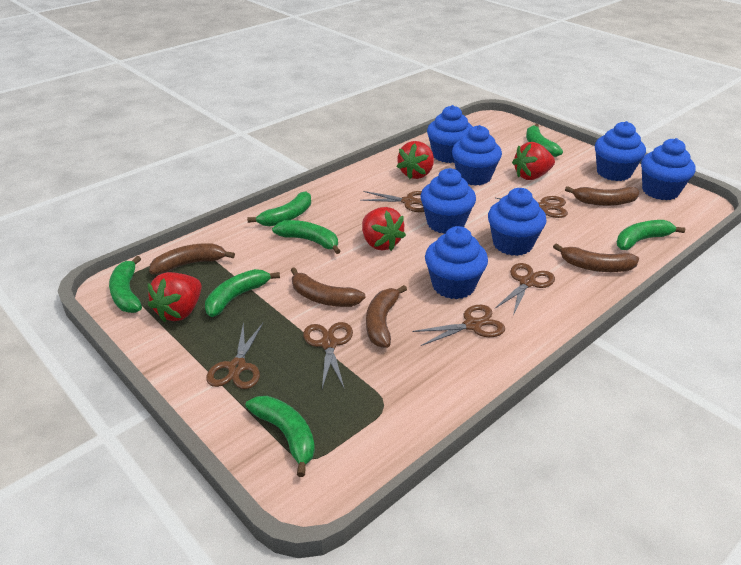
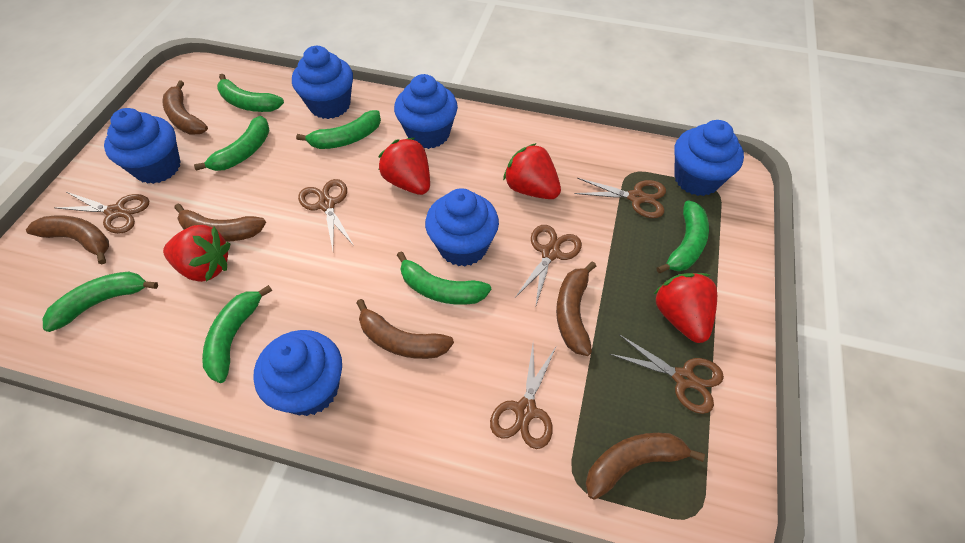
blue cupcake: 7 -> 6
brown banana: 5 -> 6

